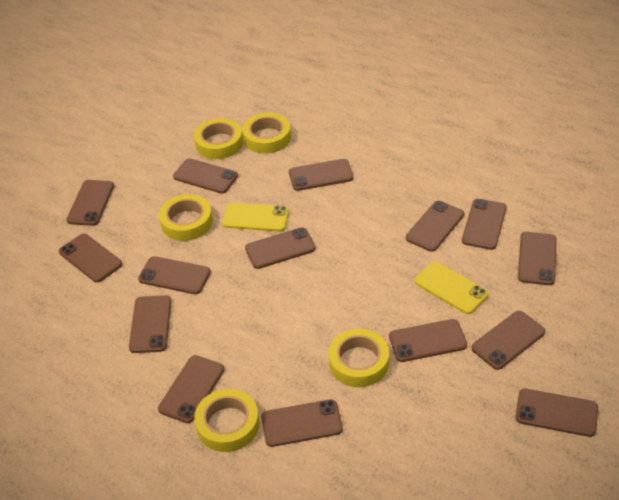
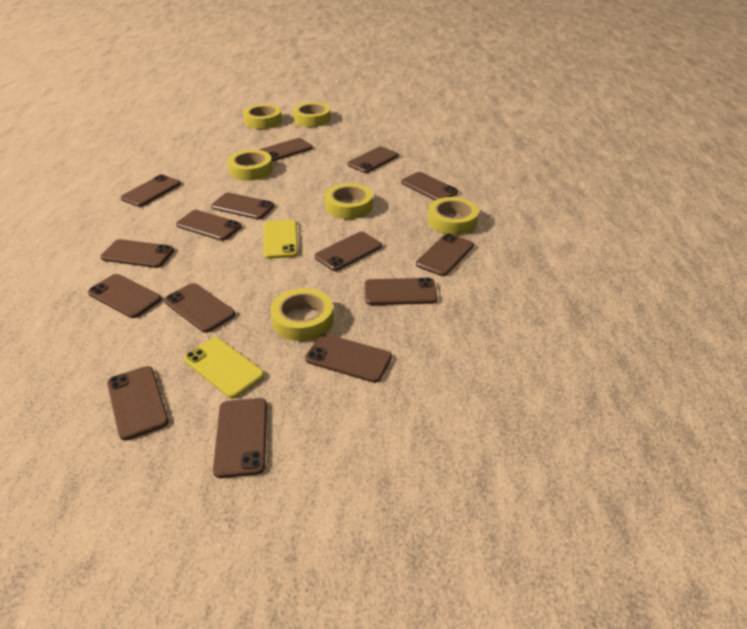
yellow tape: 5 -> 6

